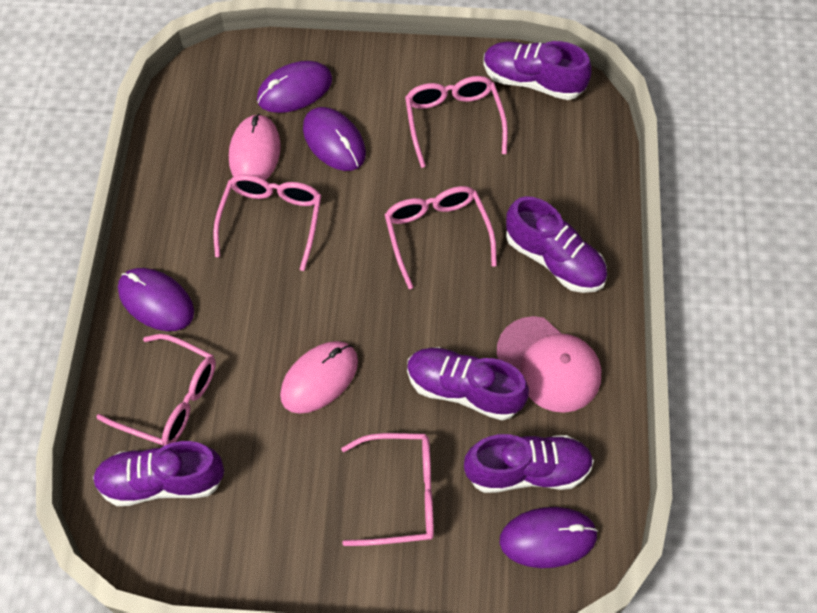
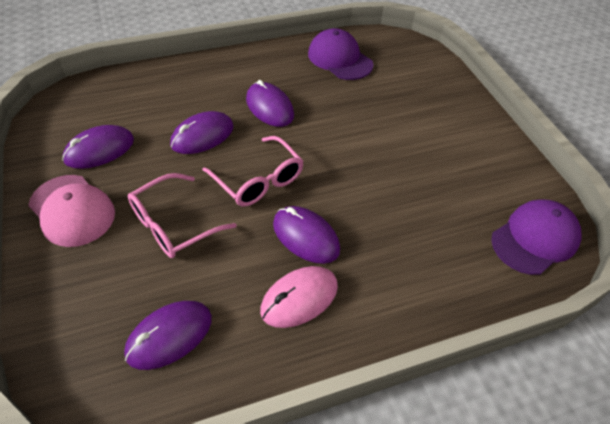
pink glasses: 5 -> 2
pink mouse: 2 -> 1
purple cap: 0 -> 2
purple mouse: 4 -> 5
purple shoe: 5 -> 0

